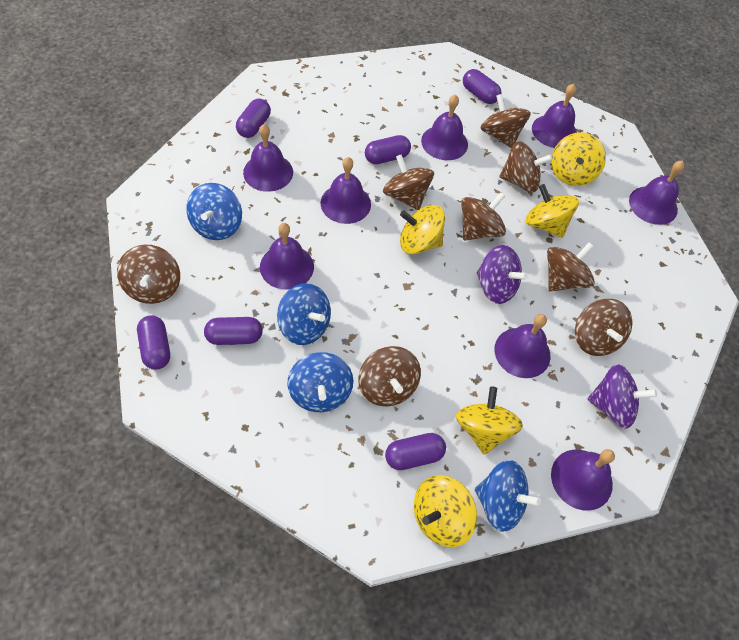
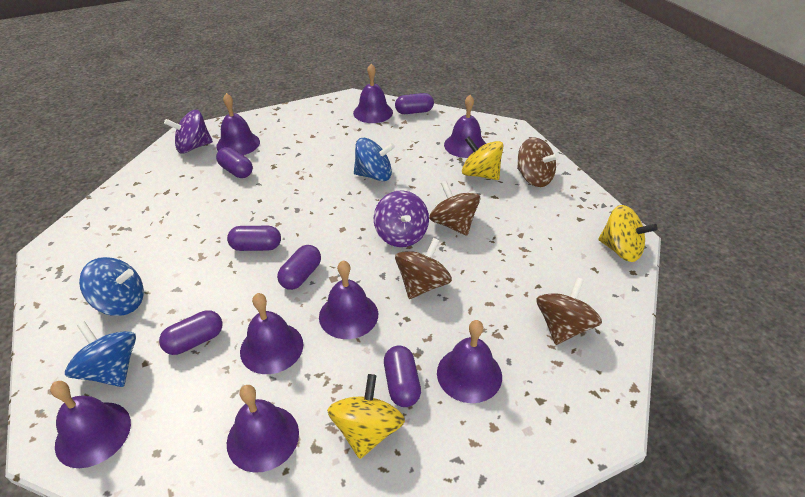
blue spinning top: 4 -> 3
brown spinning top: 8 -> 4
yellow spinning top: 5 -> 3

